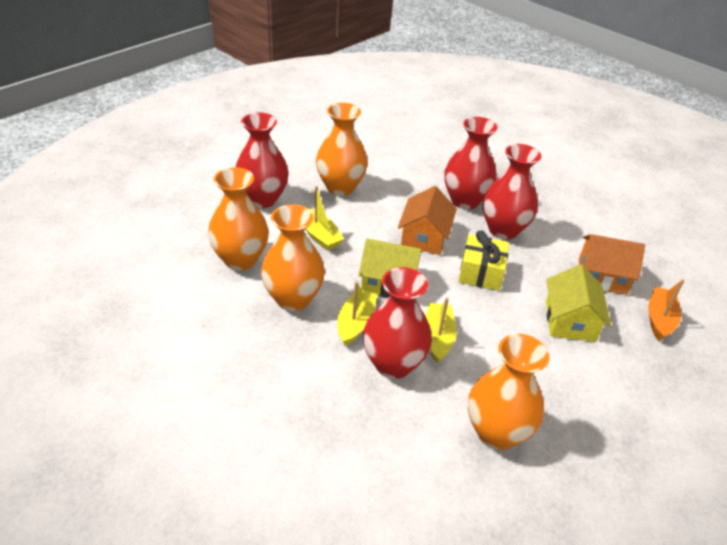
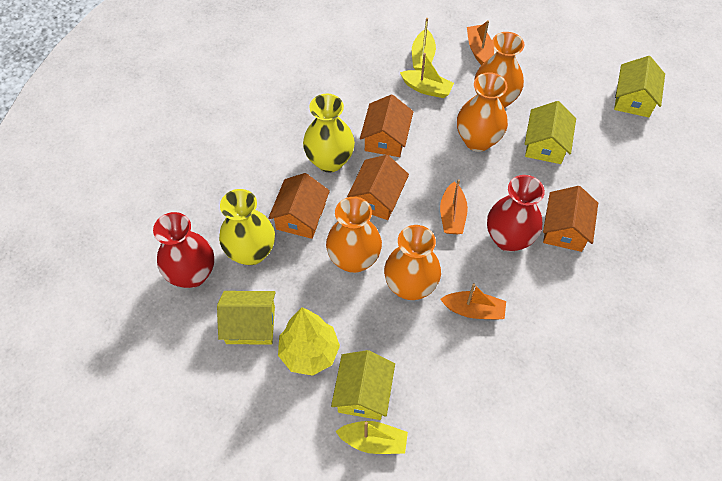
orange boat: 1 -> 3
orange house: 2 -> 4
red vase: 4 -> 2
yellow gift: 1 -> 0
yellow house: 2 -> 4
yellow tree: 0 -> 1
yellow vase: 0 -> 2

